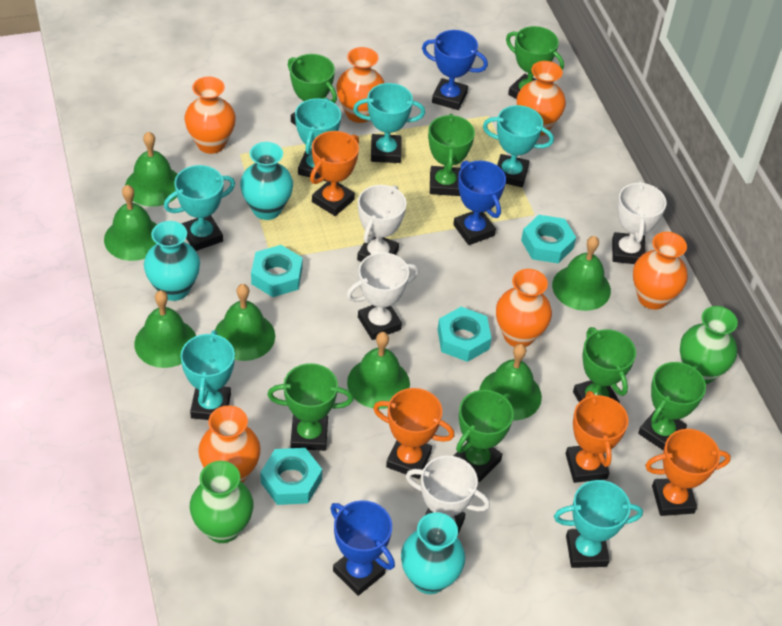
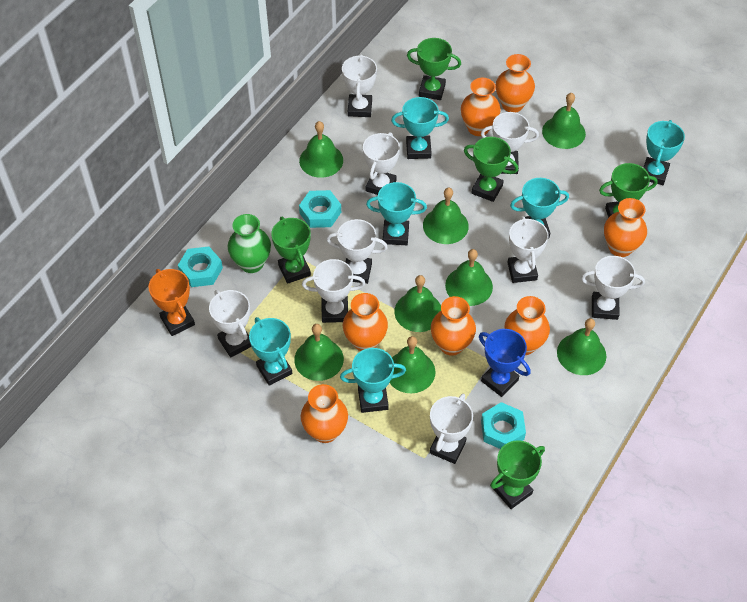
blue trophy: 3 -> 1
green bell: 7 -> 8
green trophy: 7 -> 5
green vase: 2 -> 1
orange trophy: 4 -> 1
orange vase: 6 -> 7
turquoise nut: 4 -> 3
turquoise vase: 3 -> 0
white trophy: 4 -> 9

